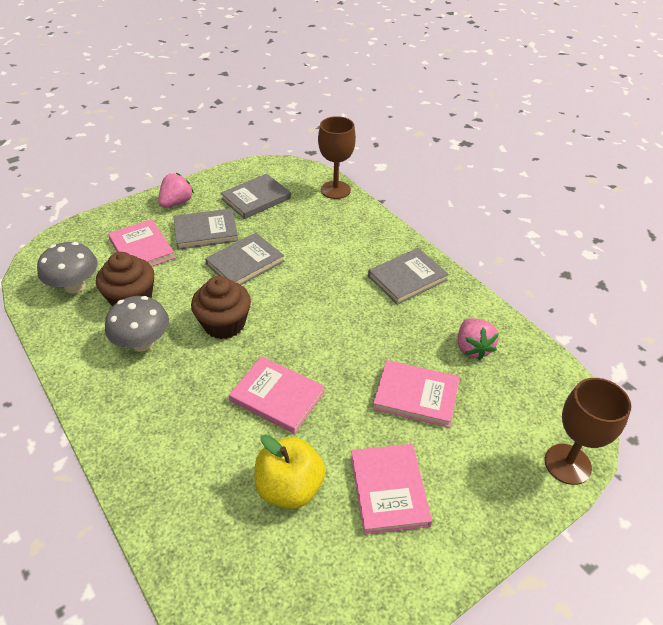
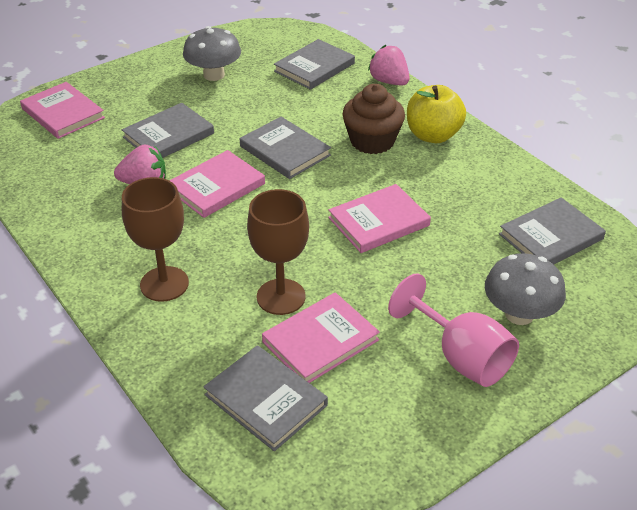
brown cupcake: 2 -> 1
grey book: 4 -> 5
pink goblet: 0 -> 1

